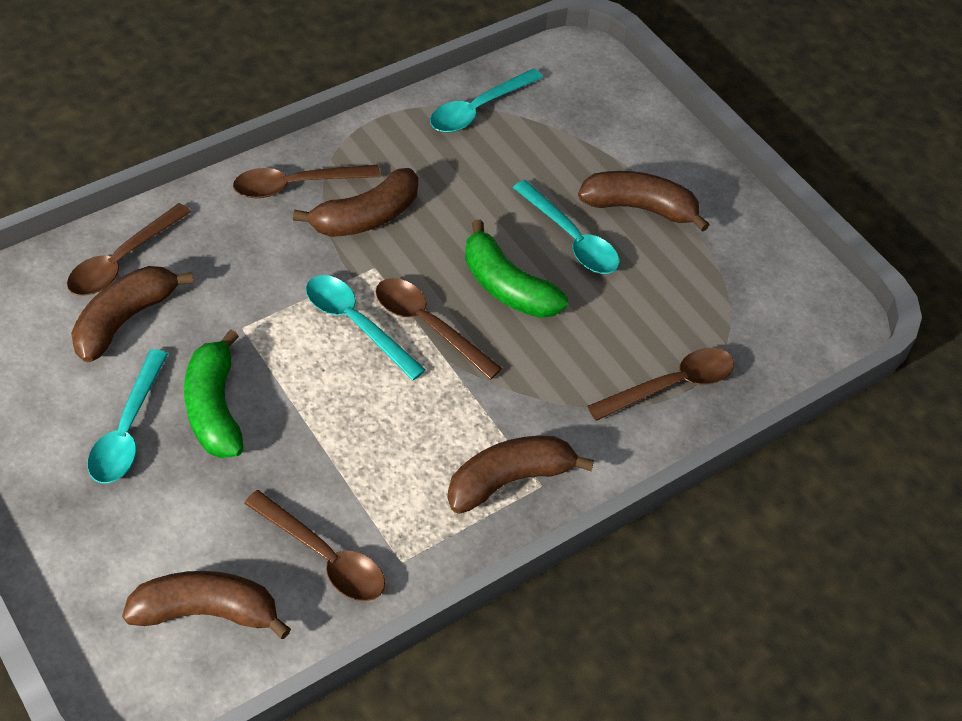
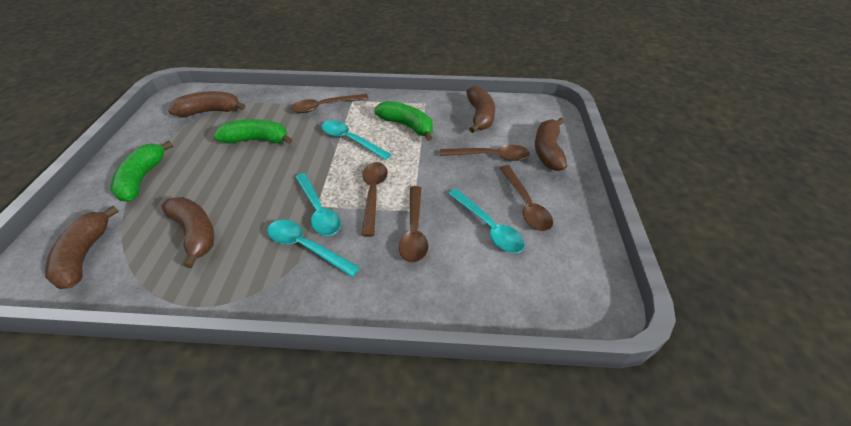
green banana: 2 -> 3

